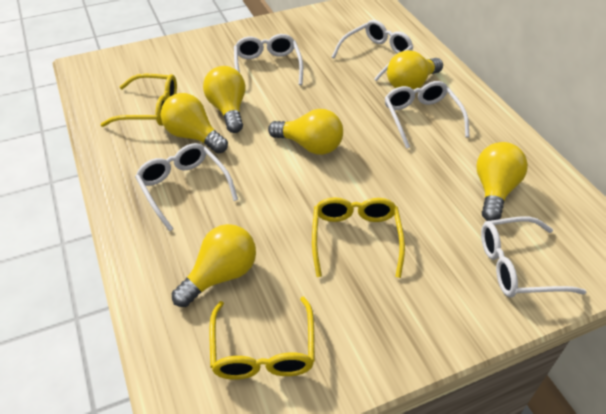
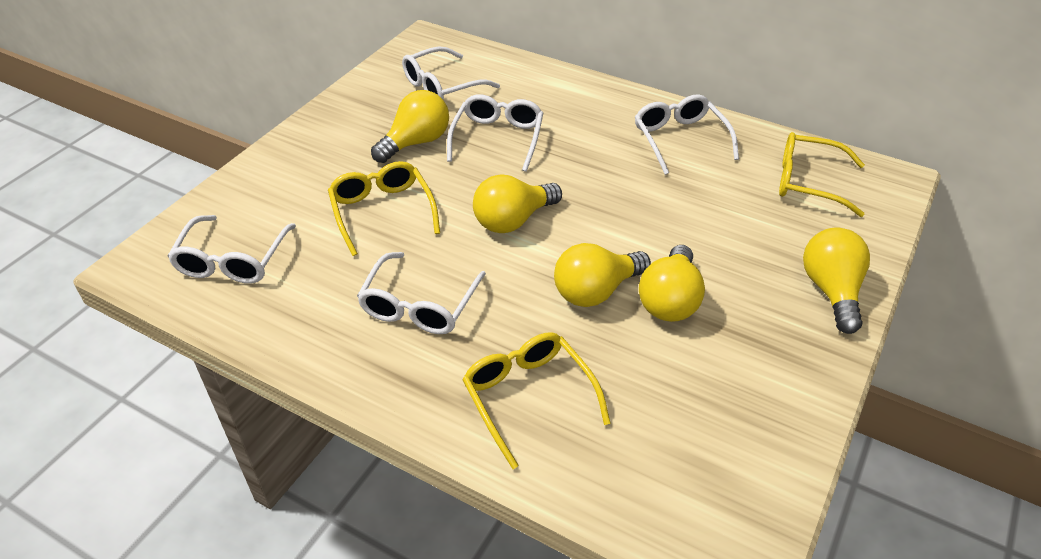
yellow light bulb: 6 -> 5

